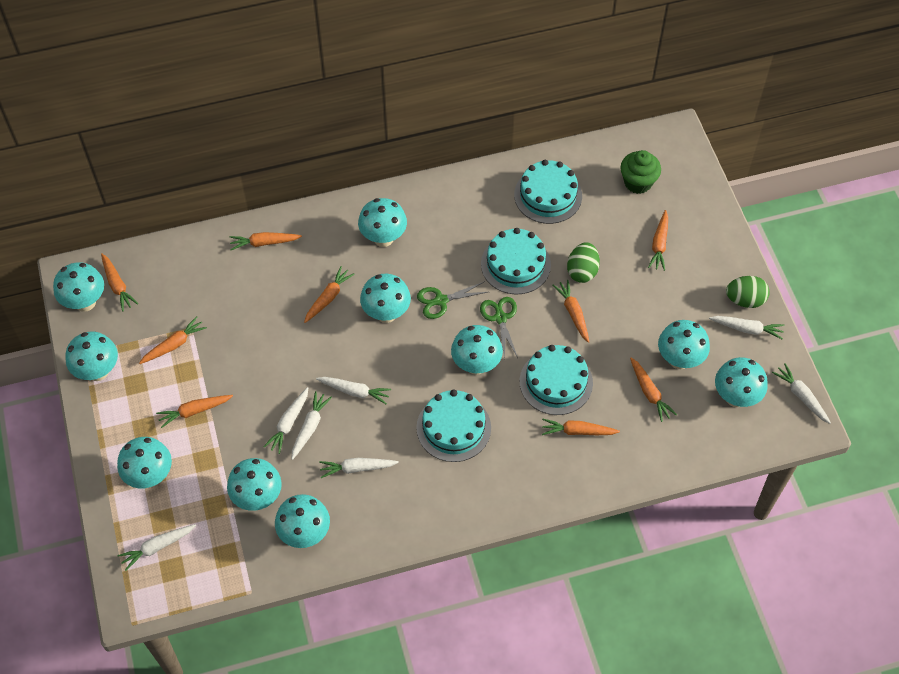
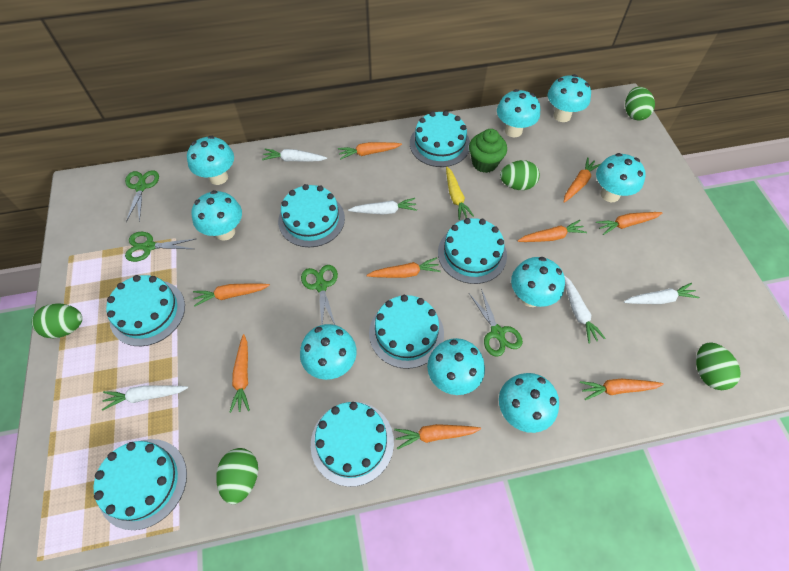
green egg: 2 -> 5
green scissors: 2 -> 4
turquoise cake: 4 -> 7
turquoise mushroom: 10 -> 9
white carrot: 7 -> 5
yellow carrot: 0 -> 1

